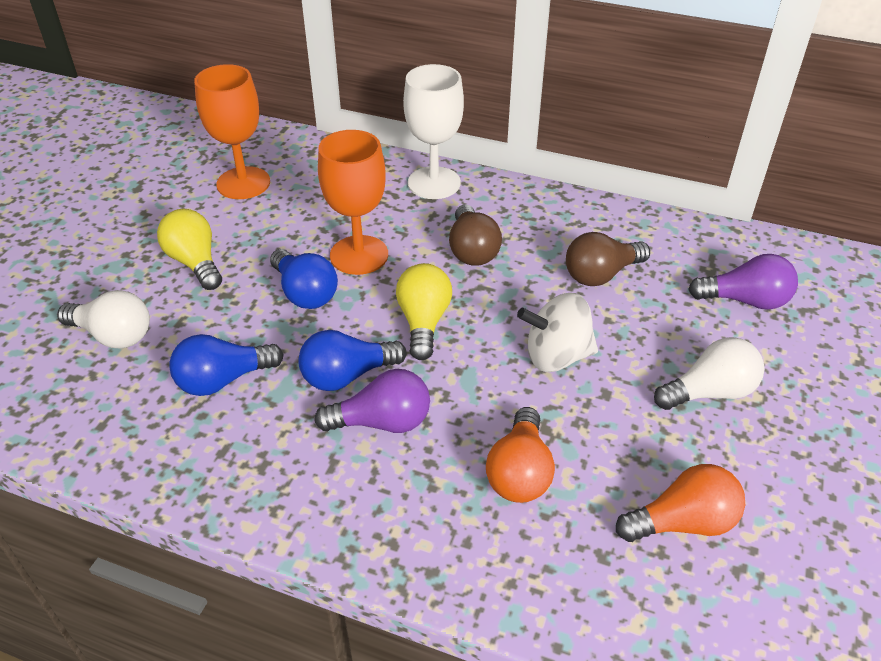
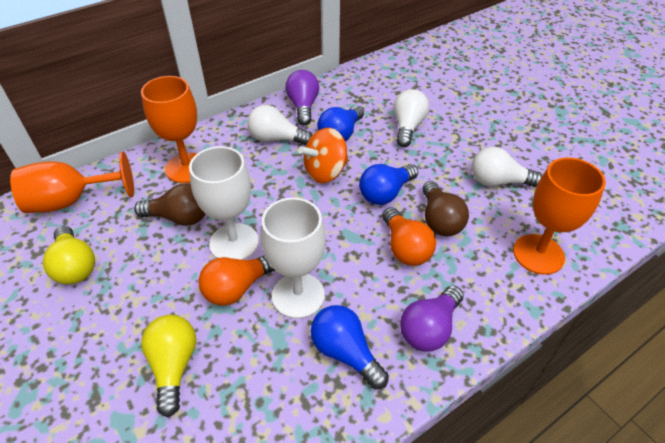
orange goblet: 2 -> 3
orange spinning top: 0 -> 1
white goblet: 1 -> 2
white light bulb: 2 -> 3
white spinning top: 1 -> 0

